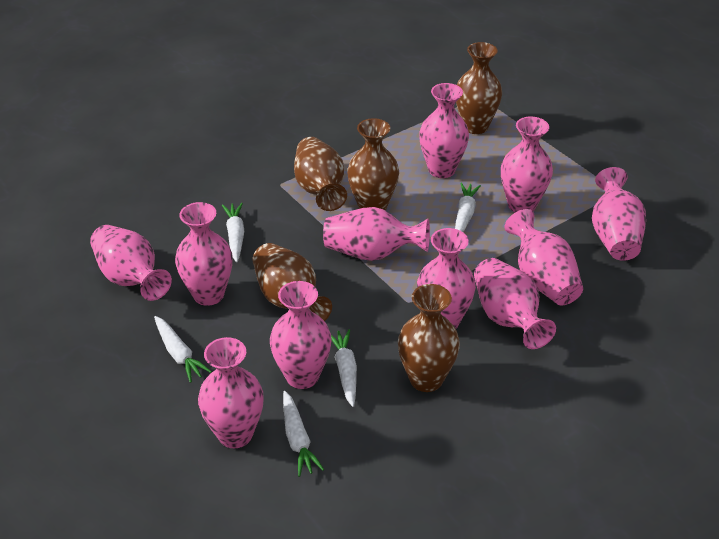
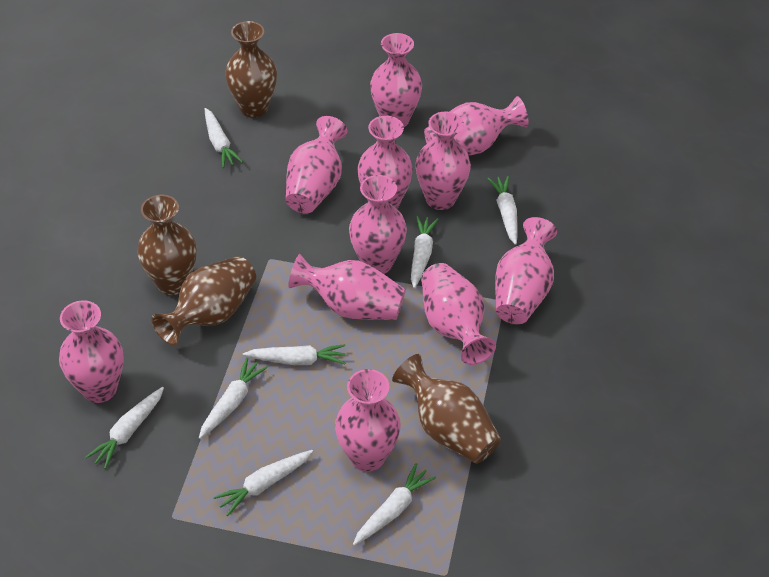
brown vase: 5 -> 4
white carrot: 5 -> 8

